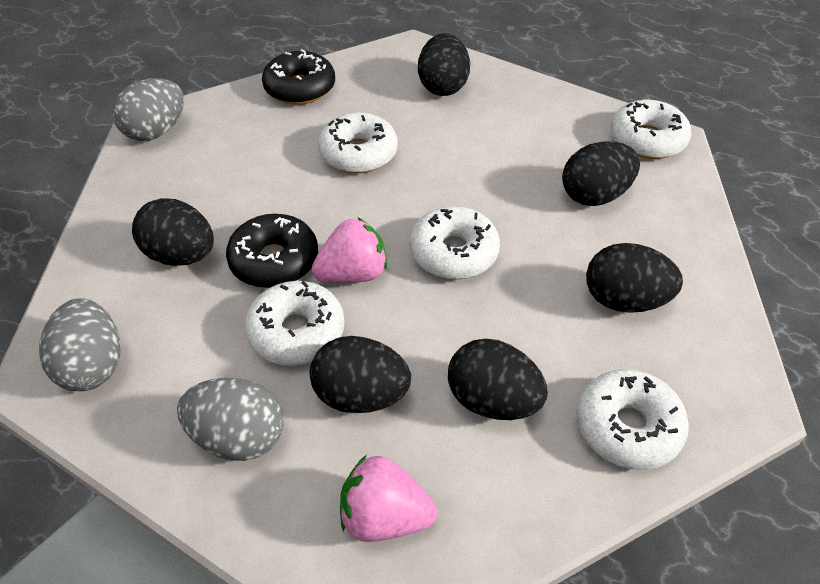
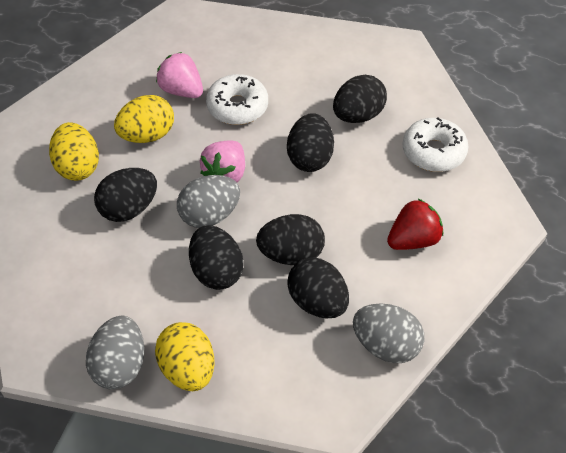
black donut: 2 -> 0
red strawberry: 0 -> 1
white donut: 5 -> 2
yellow egg: 0 -> 3

